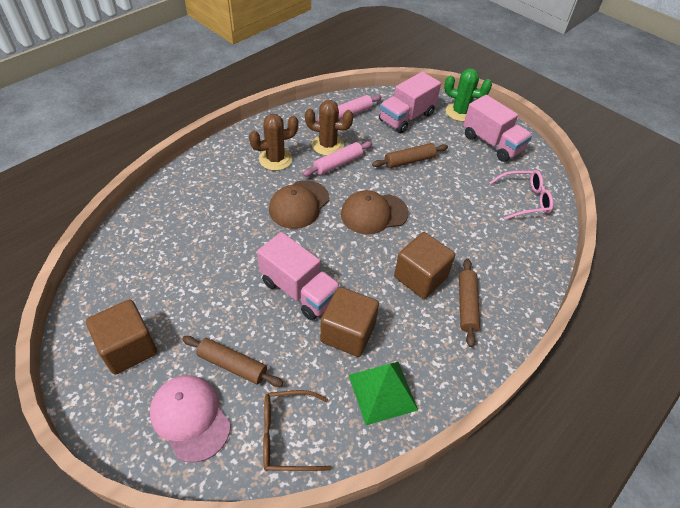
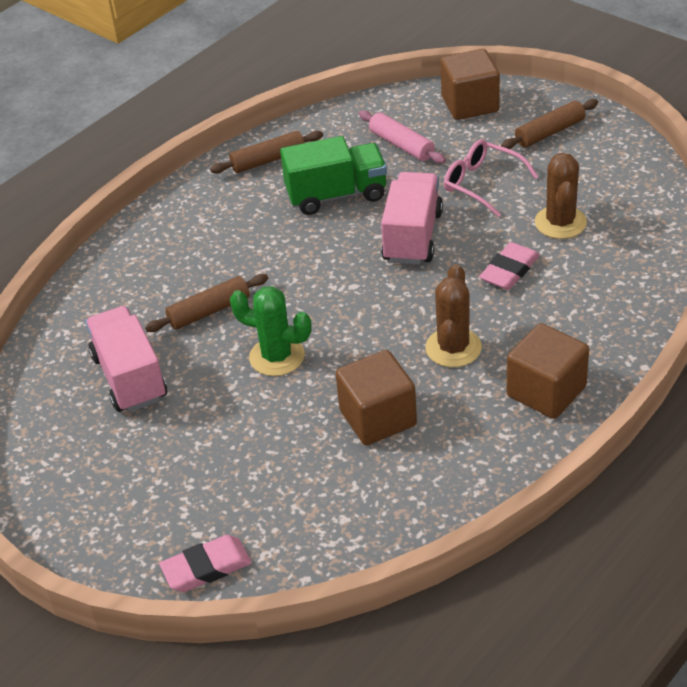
brown cap: 2 -> 0
brown glasses: 1 -> 0
green pyramid: 1 -> 0
green truck: 0 -> 1
pink cap: 1 -> 0
pink eraser: 0 -> 2
pink rolling pin: 2 -> 1
pink truck: 3 -> 2

